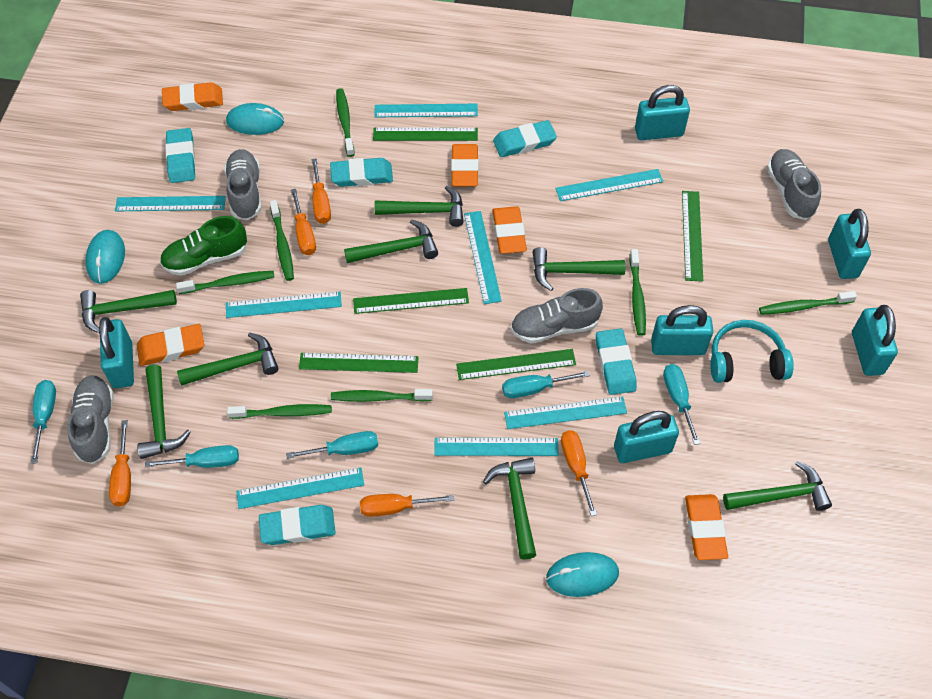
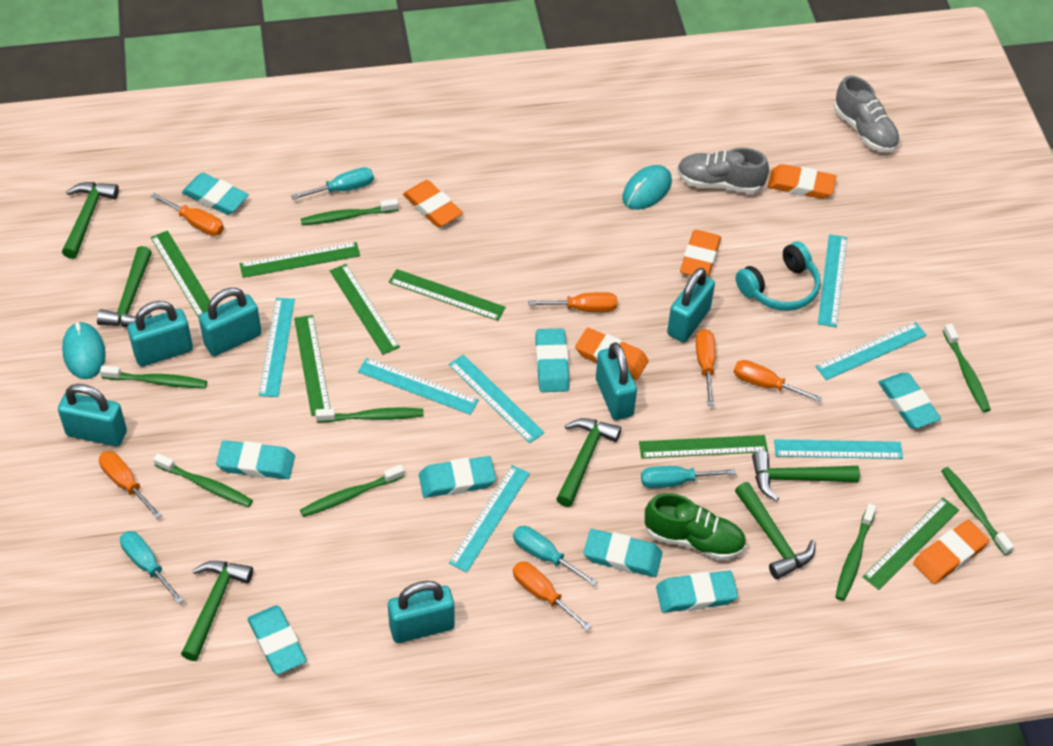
green hammer: 8 -> 6
green ruler: 5 -> 7
green toothbrush: 7 -> 8
grey shoe: 4 -> 2
orange screwdriver: 5 -> 6
turquoise eraser: 5 -> 8
turquoise mouse: 3 -> 2
turquoise ruler: 8 -> 7
turquoise screwdriver: 5 -> 4

